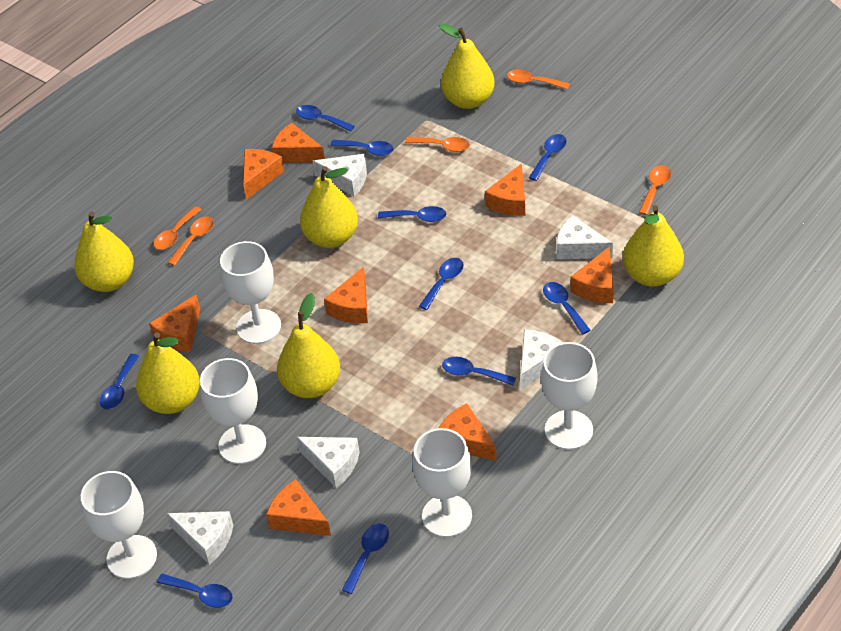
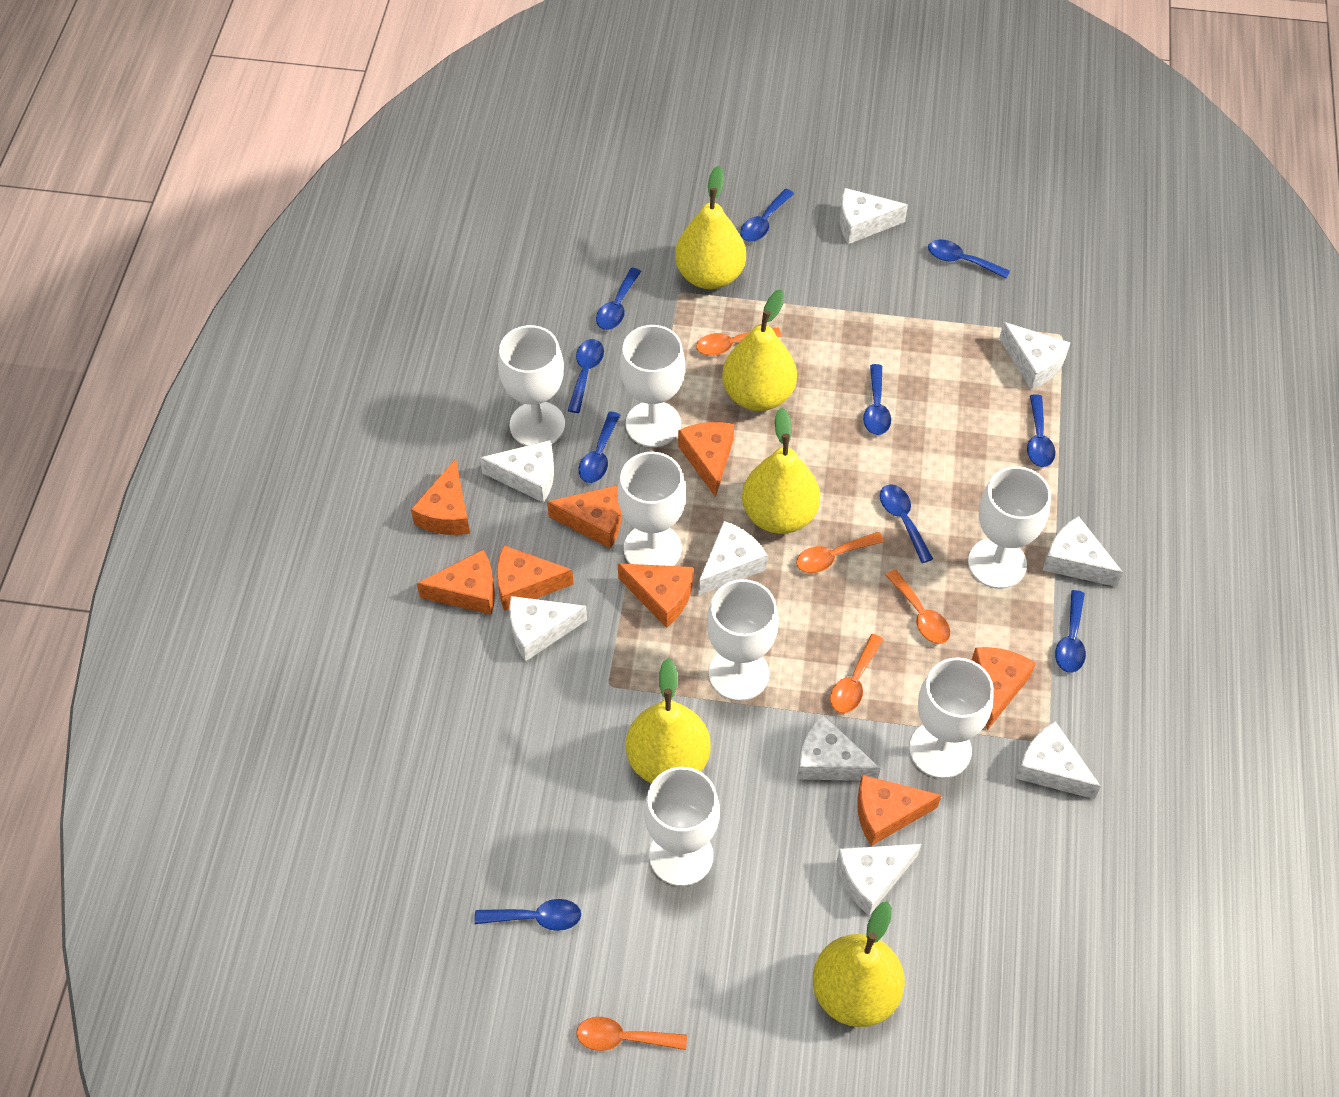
white cheese: 5 -> 9
white goblet: 5 -> 7
yellow pear: 6 -> 5

